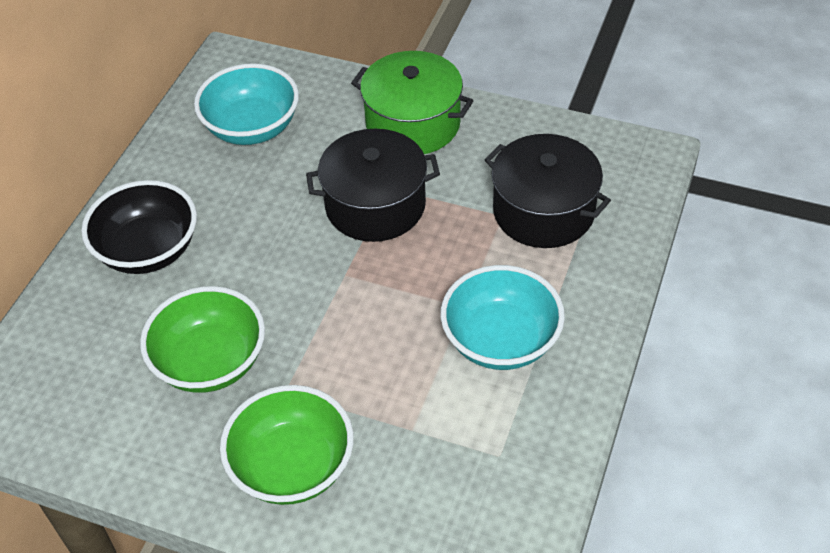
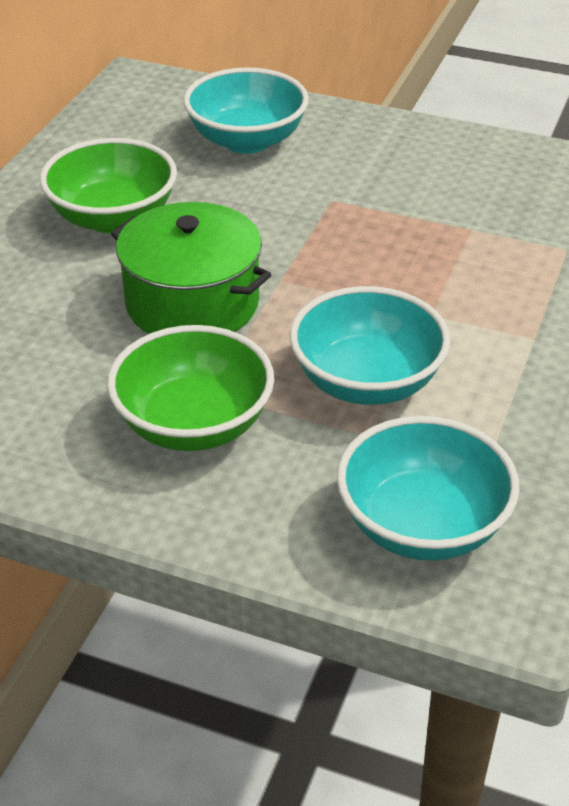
black bowl: 1 -> 0
black pot: 2 -> 0
turquoise bowl: 2 -> 3

